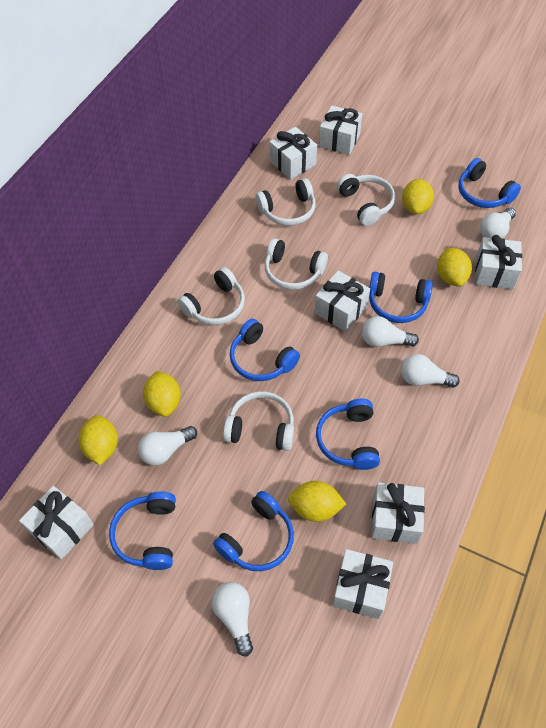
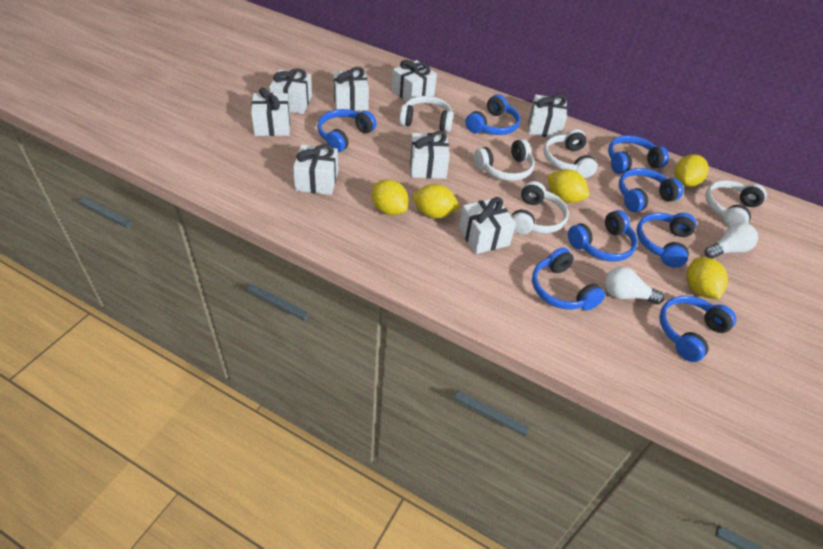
blue headphones: 6 -> 8
white gift: 7 -> 8
white light bulb: 5 -> 2

